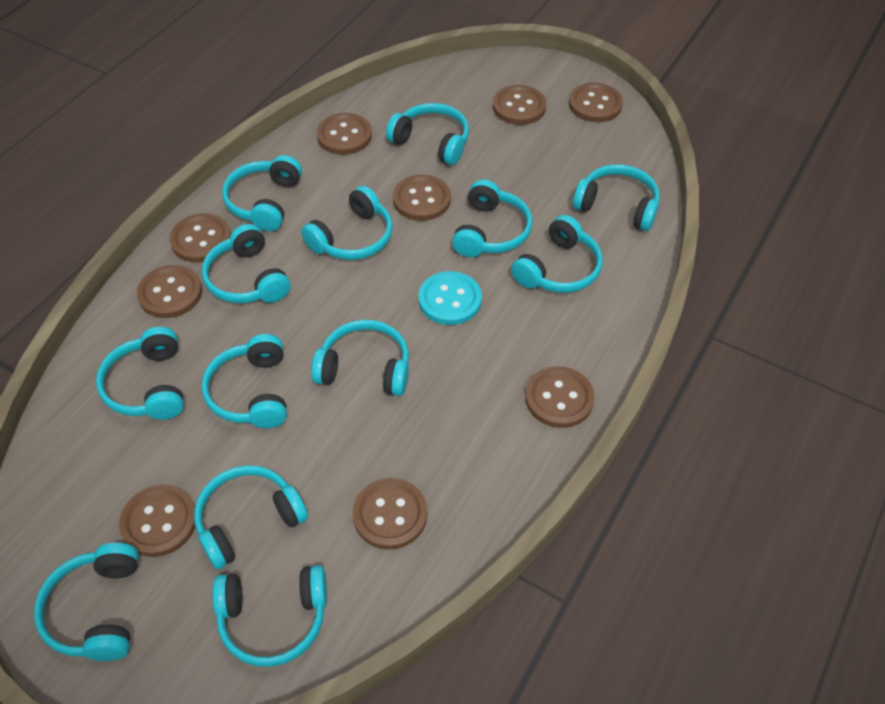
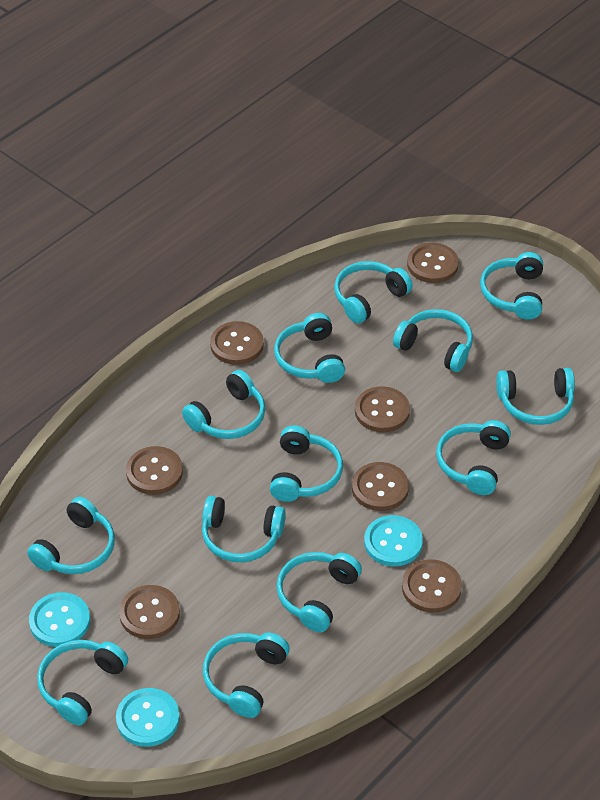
brown button: 9 -> 7
turquoise button: 1 -> 3

